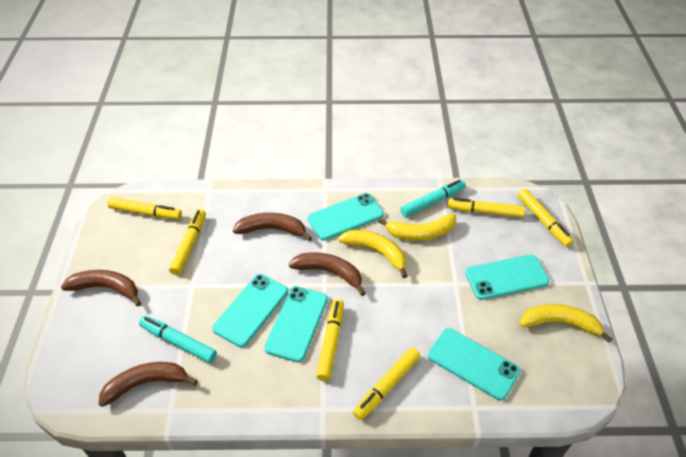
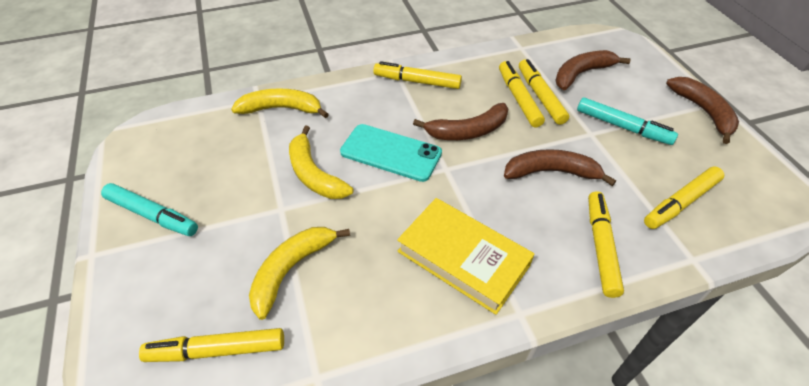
turquoise phone: 5 -> 1
yellow book: 0 -> 1

